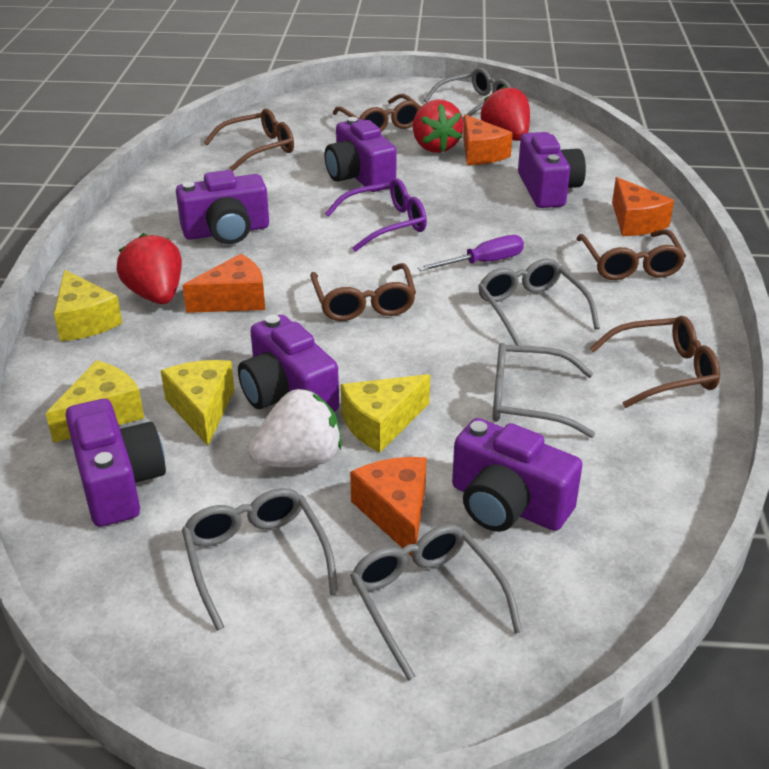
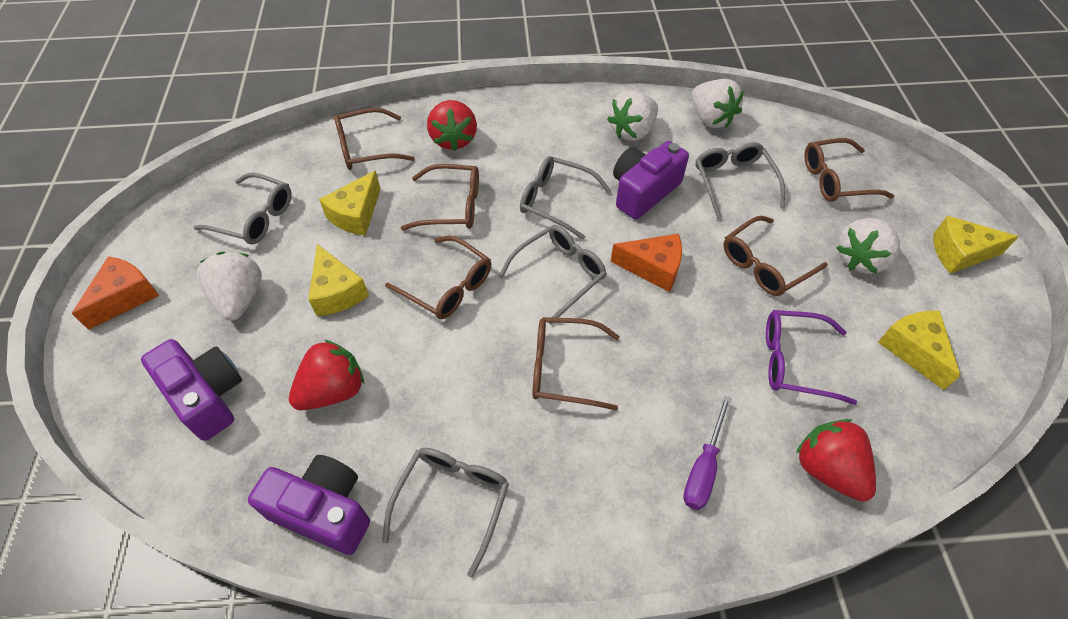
brown glasses: 5 -> 6
orange cheese: 4 -> 2
purple camera: 6 -> 3
white strawberry: 1 -> 4

